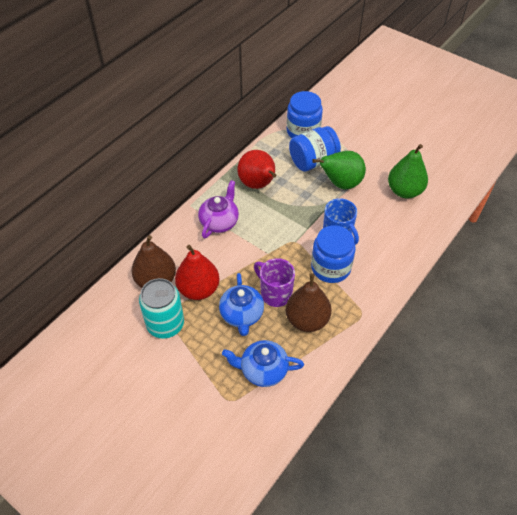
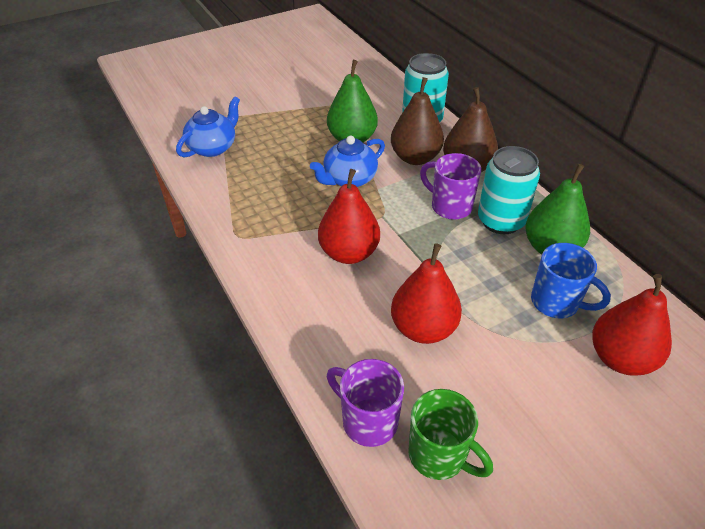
blue jar: 3 -> 0
green mug: 0 -> 1
purple mug: 1 -> 2
purple teapot: 1 -> 0
red pear: 2 -> 3
turquoise can: 1 -> 2

